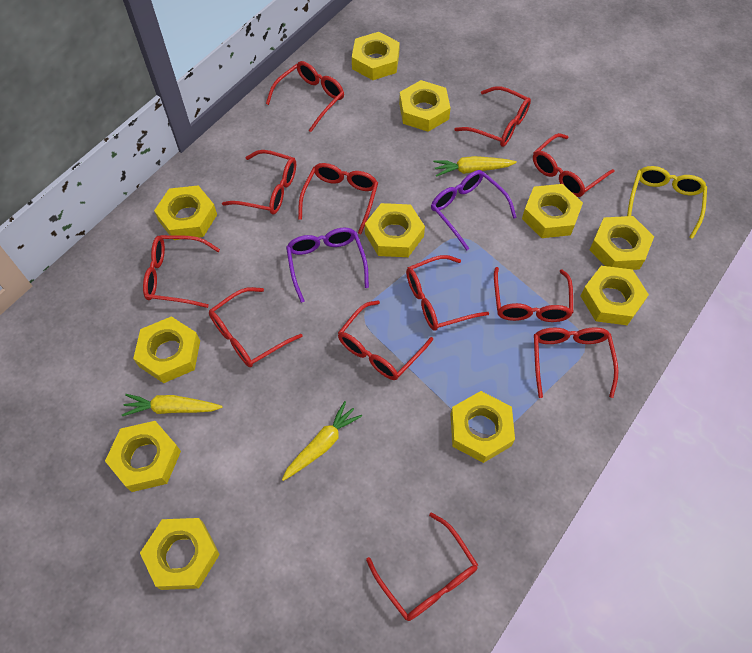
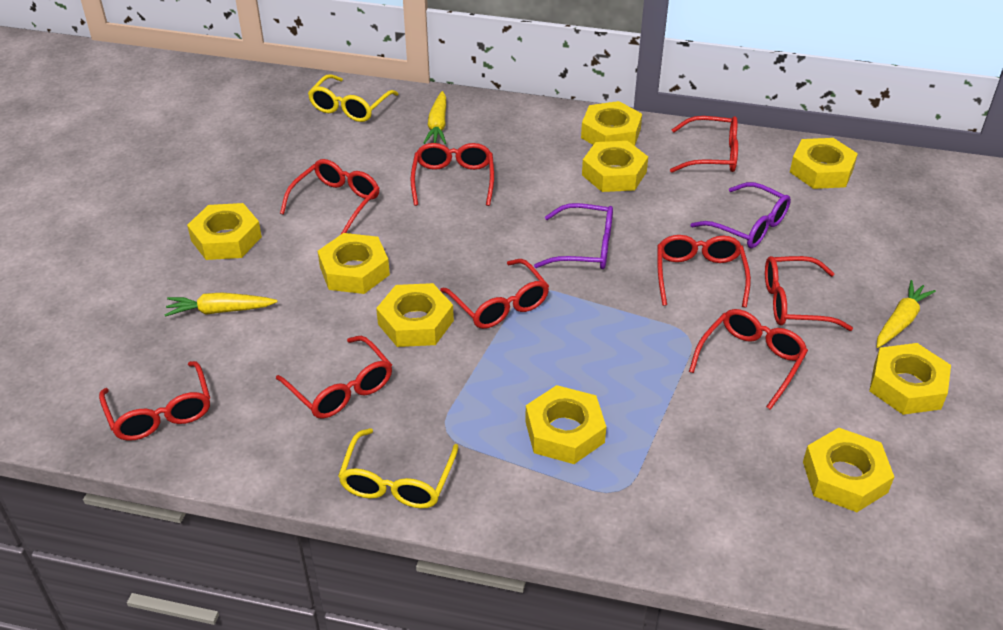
red glasses: 12 -> 9
yellow glasses: 1 -> 2
yellow nut: 11 -> 9

